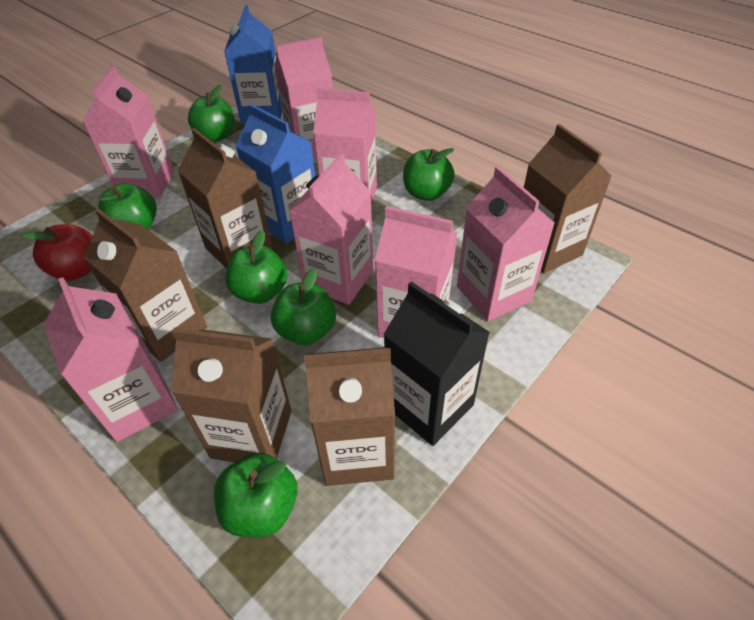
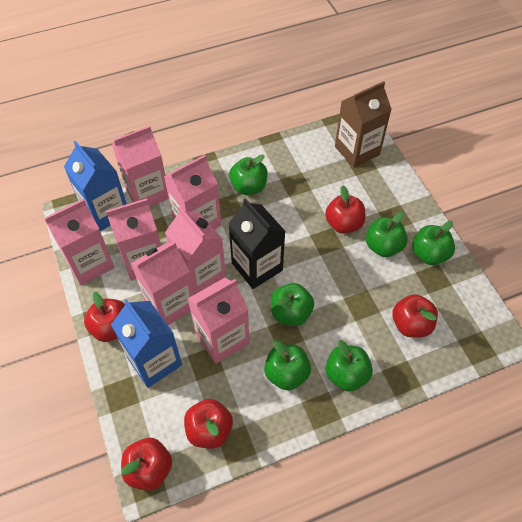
brown carton: 5 -> 1
red apple: 1 -> 5

